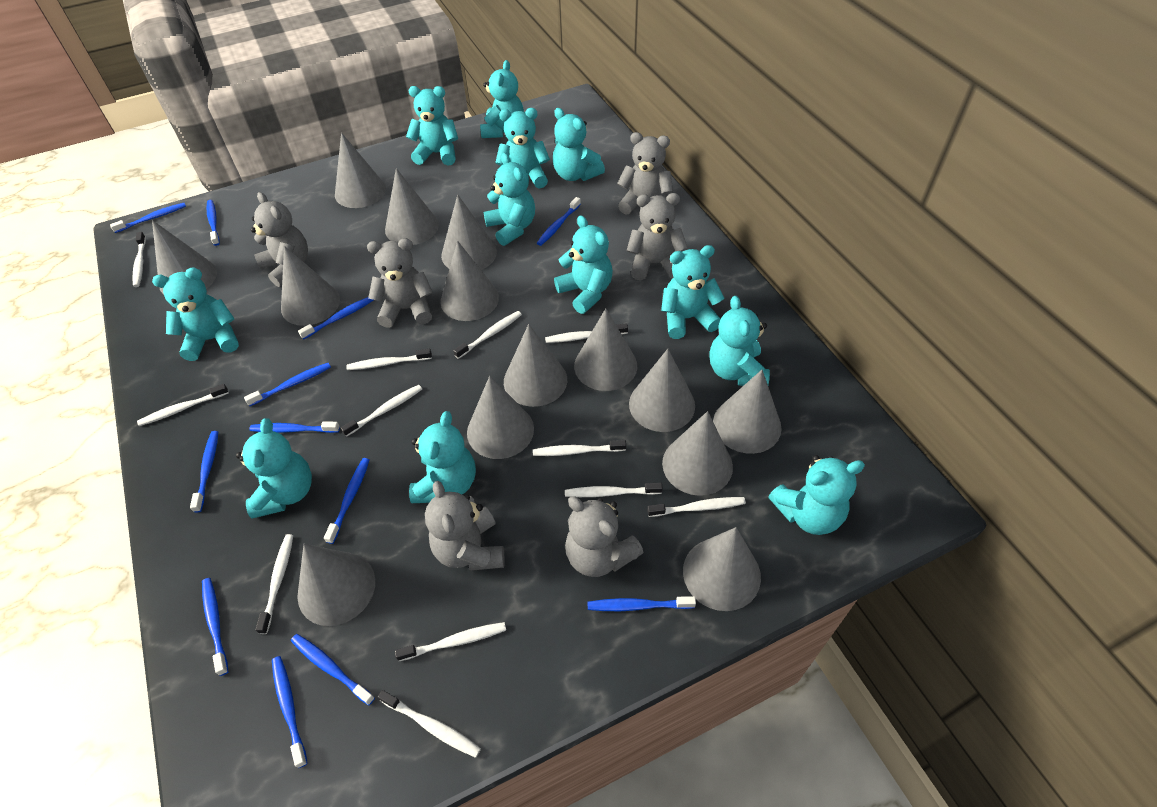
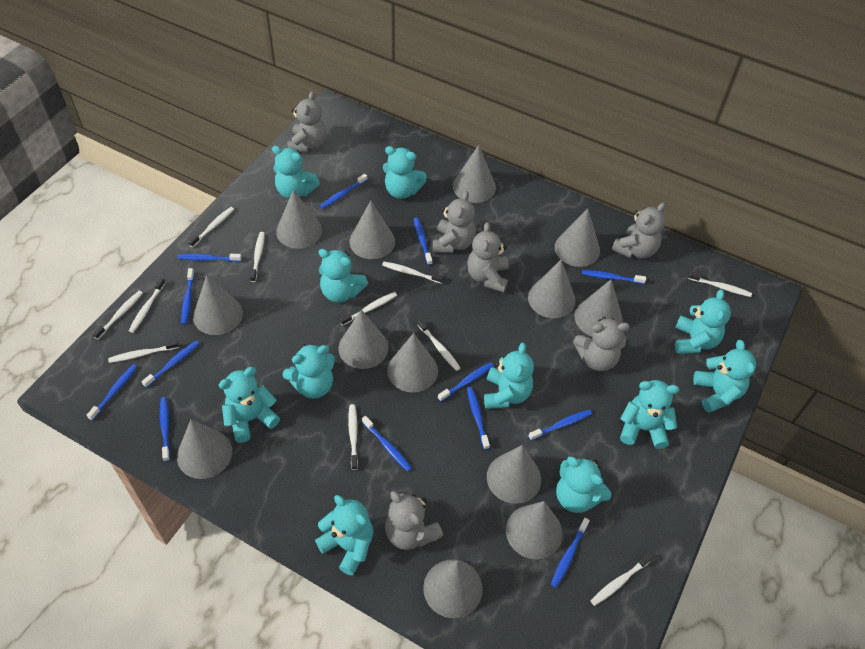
blue toothbrush: 12 -> 13
grey cone: 14 -> 13
turquoise teddy bear: 12 -> 11
white toothbrush: 12 -> 11

